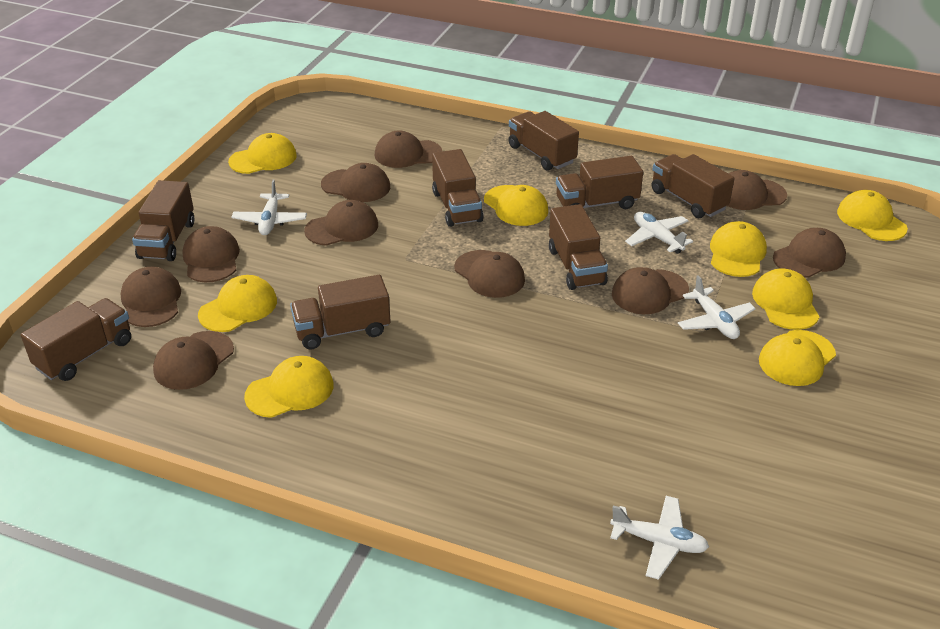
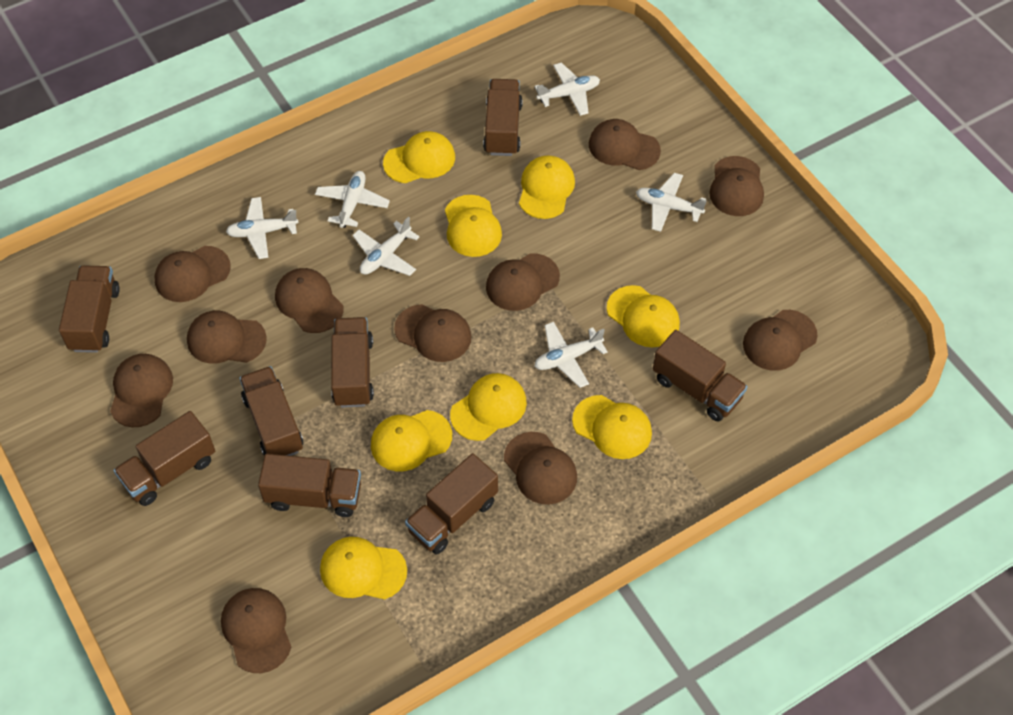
brown cap: 10 -> 11
white plane: 4 -> 6

